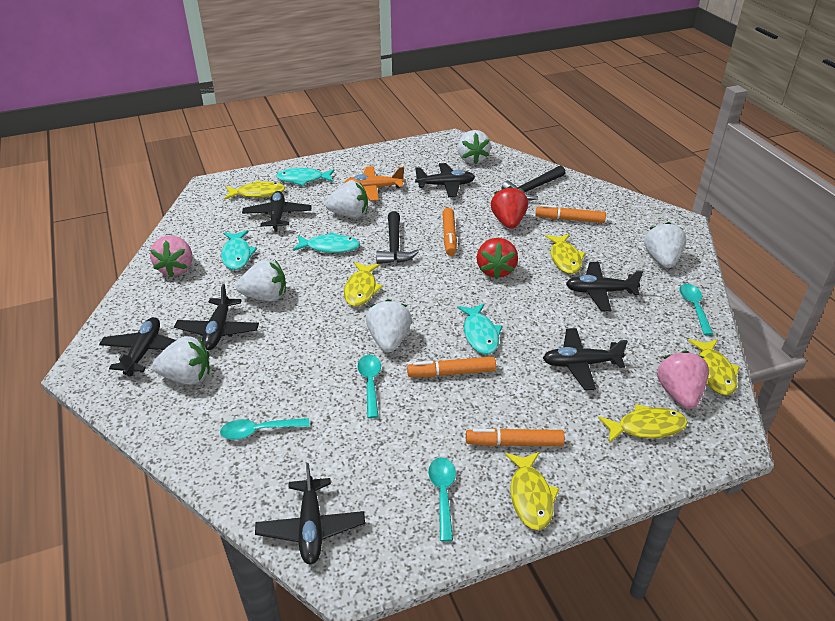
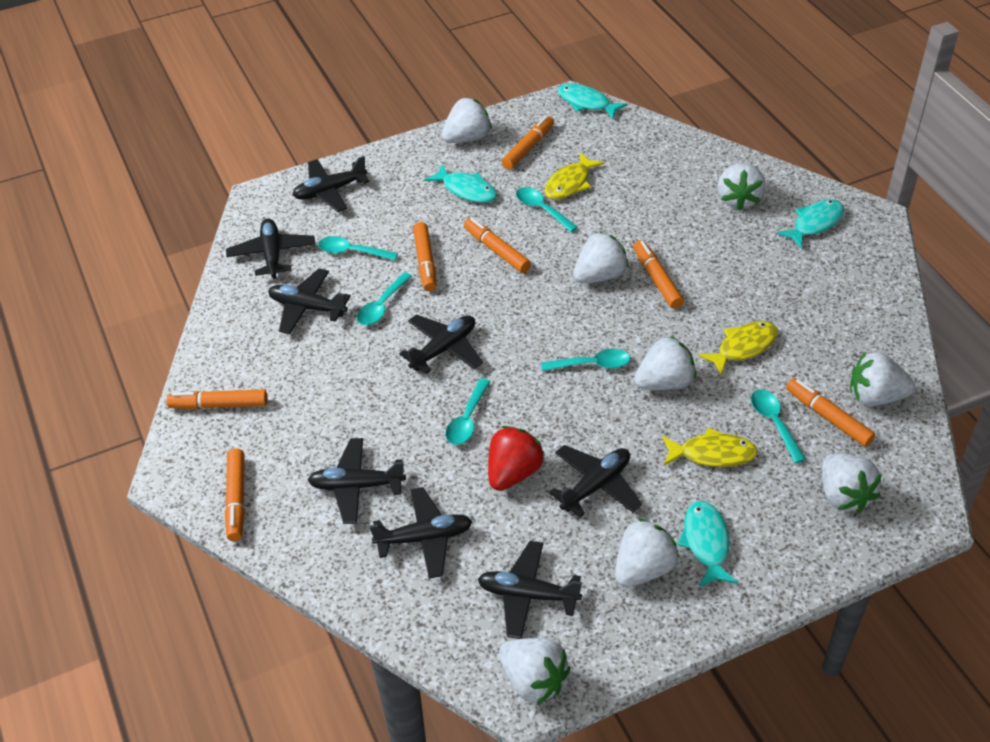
black hammer: 2 -> 0
black plane: 7 -> 8
orange marker: 4 -> 7
orange plane: 1 -> 0
pink strawberry: 2 -> 0
red strawberry: 2 -> 1
turquoise spoon: 4 -> 6
white strawberry: 6 -> 8
yellow fish: 6 -> 3

